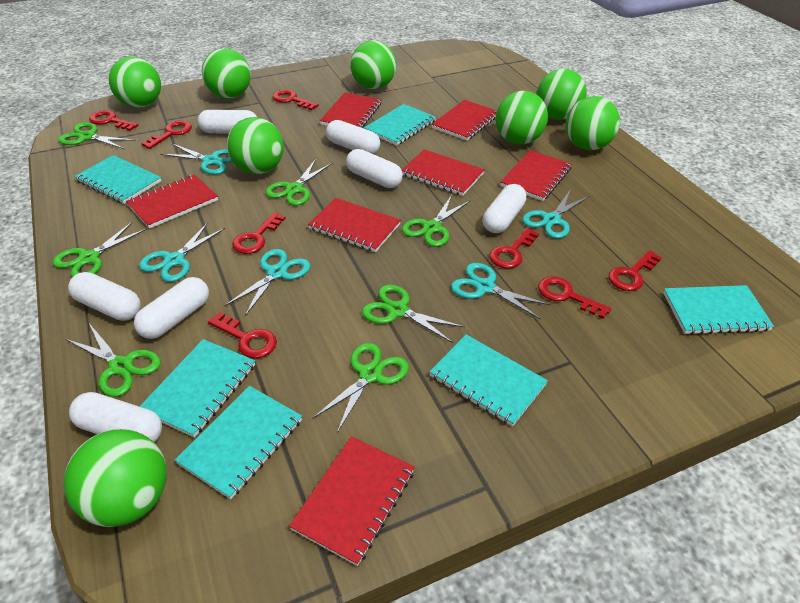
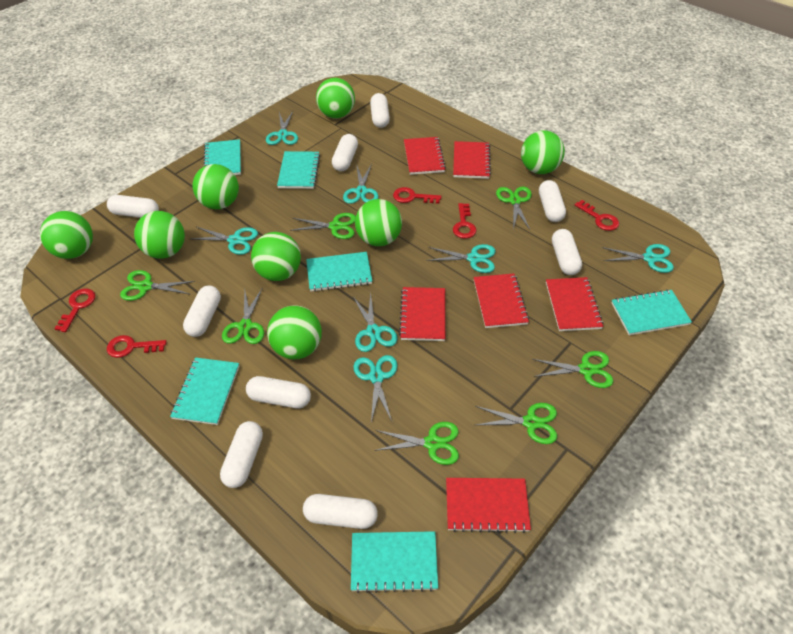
red key: 8 -> 5
red notebook: 7 -> 6
turquoise scissors: 5 -> 7
white capsule: 7 -> 9

